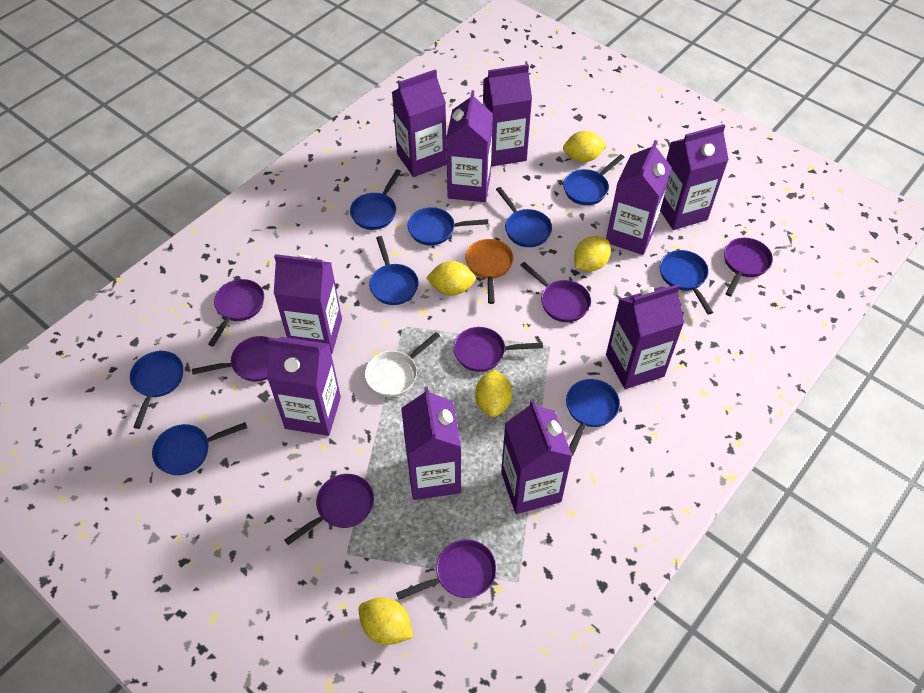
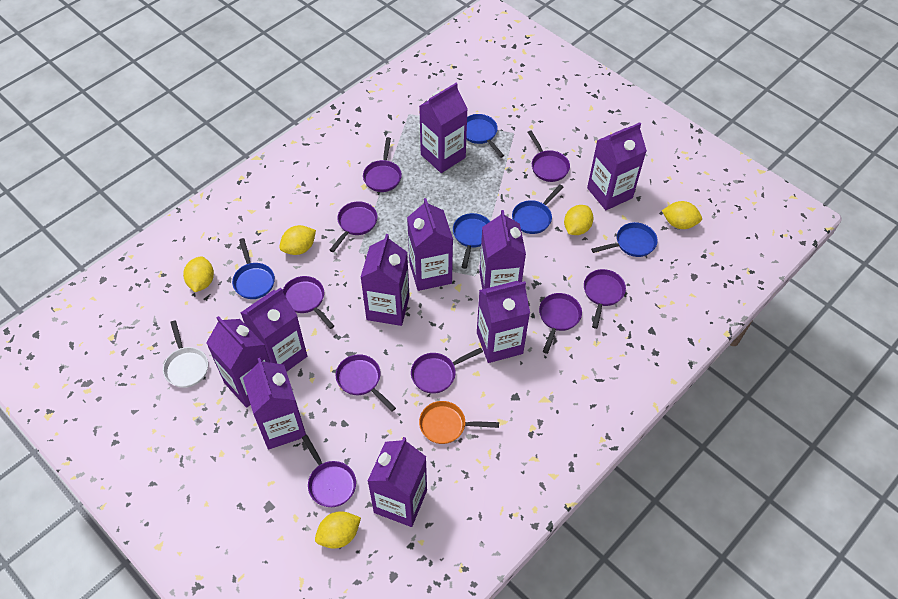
blue pan: 9 -> 5
purple pan: 7 -> 9

